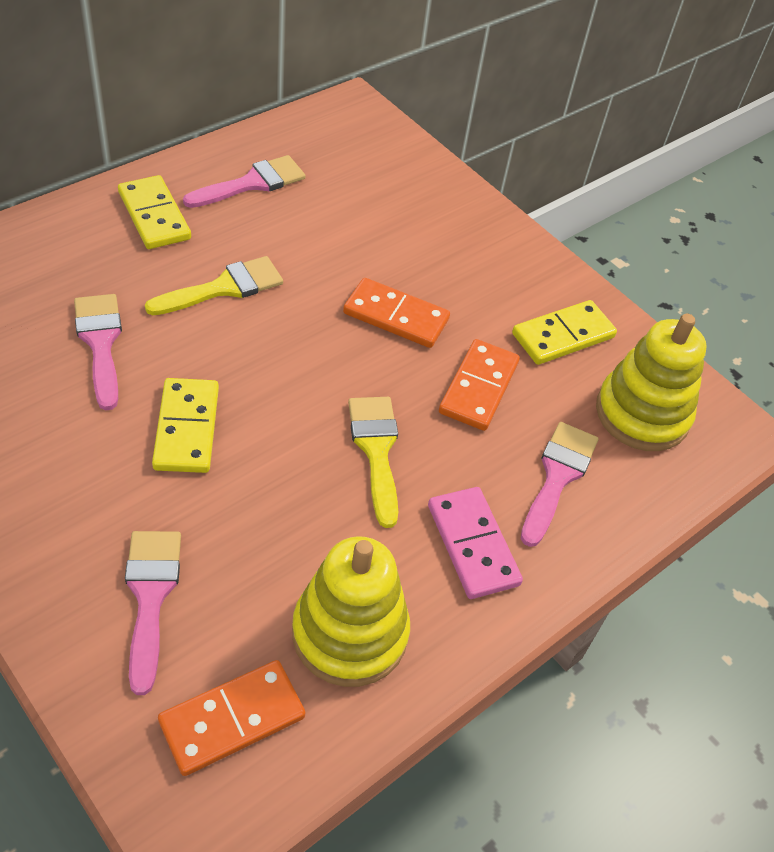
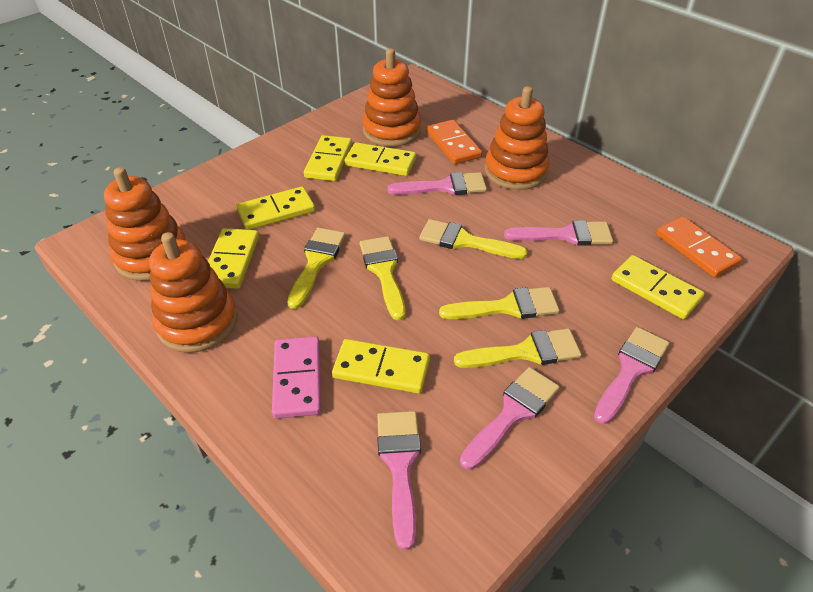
orange domino: 3 -> 2
orange stacking toy: 0 -> 4
pink brush: 4 -> 5
yellow brush: 2 -> 5
yellow domino: 3 -> 6
yellow stacking toy: 2 -> 0

